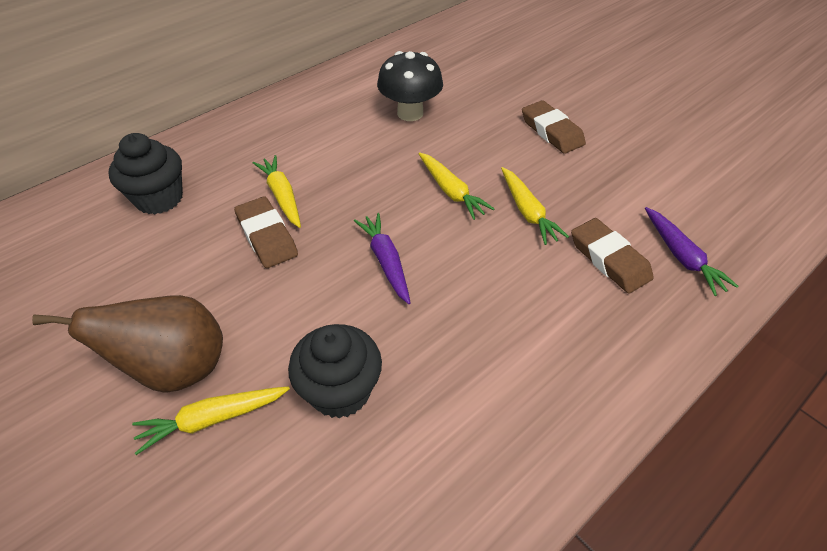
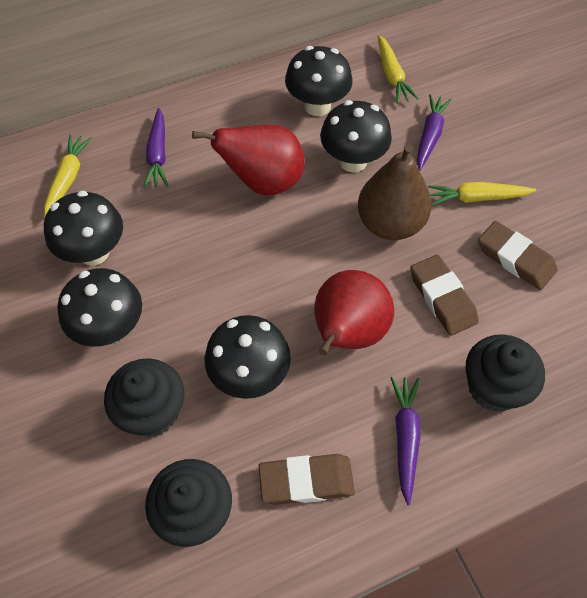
black cupcake: 2 -> 3
black mushroom: 1 -> 5
purple carrot: 2 -> 3
red pear: 0 -> 2
yellow carrot: 4 -> 3

